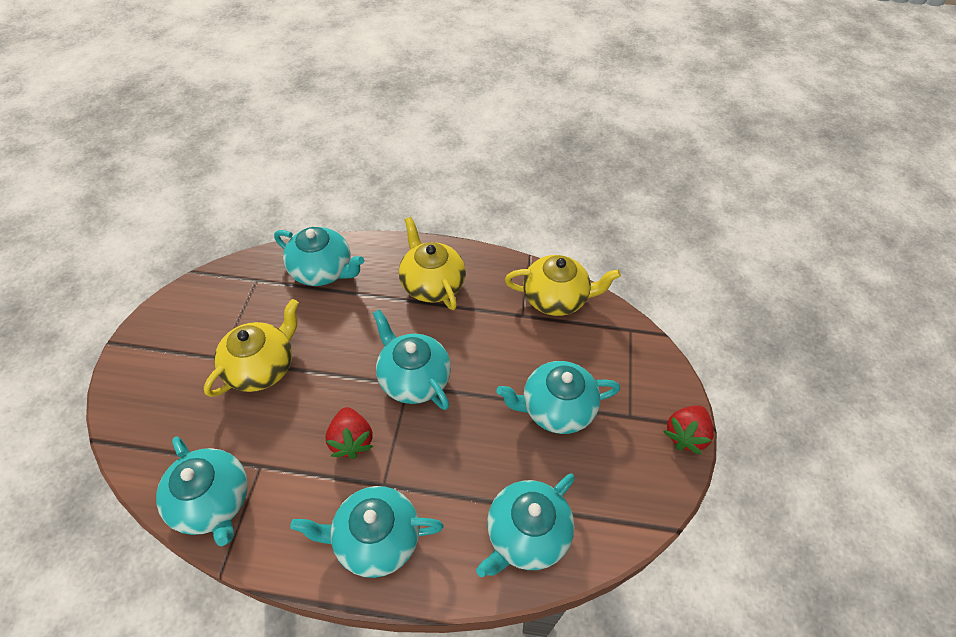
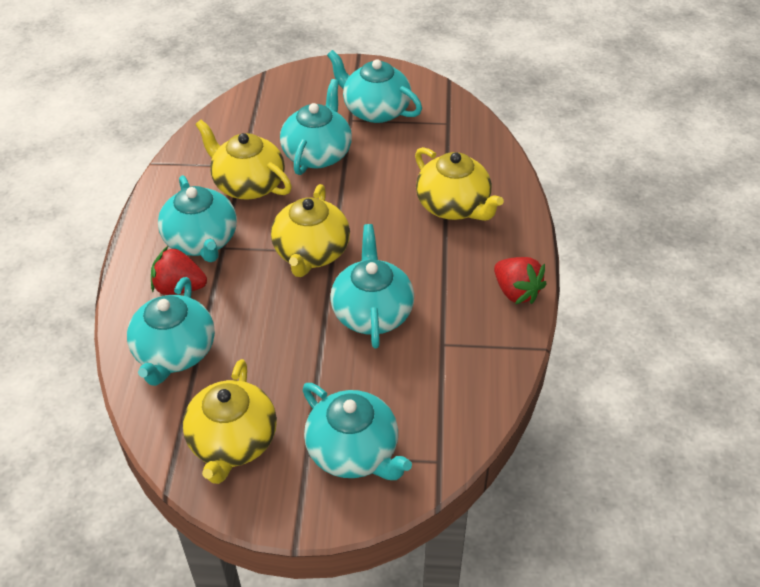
yellow teapot: 3 -> 4

